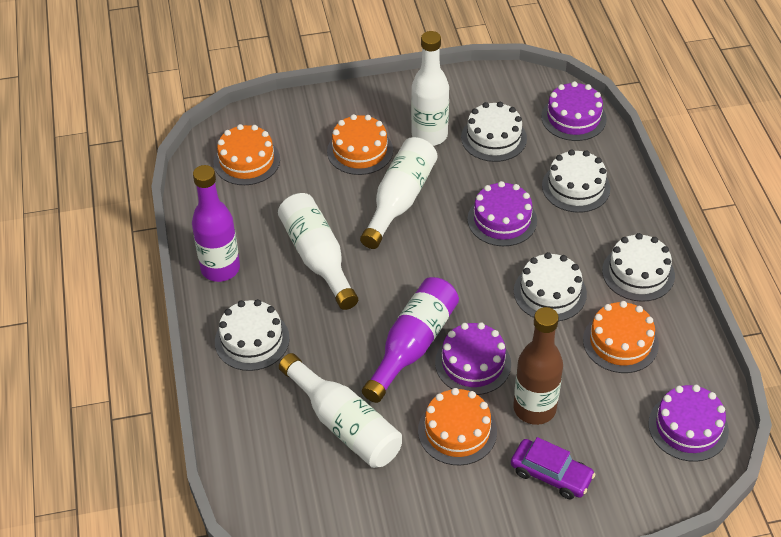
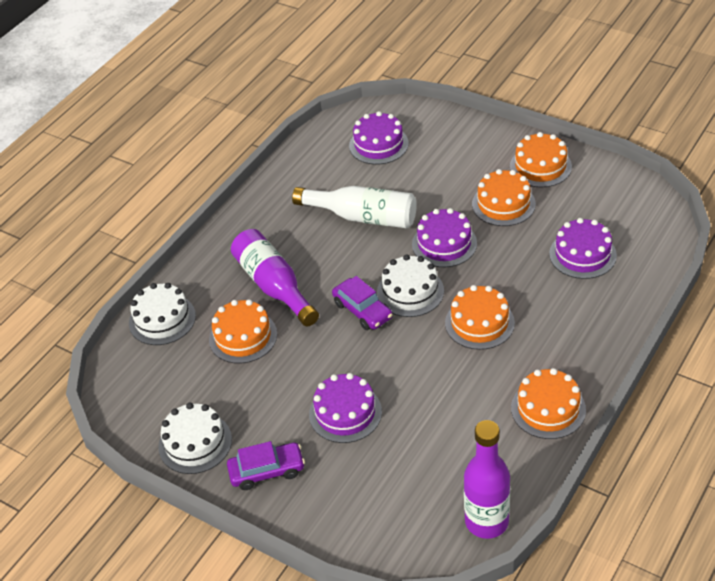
brown bottle: 1 -> 0
orange cake: 4 -> 5
purple car: 1 -> 2
white bottle: 4 -> 1
white cake: 5 -> 3

